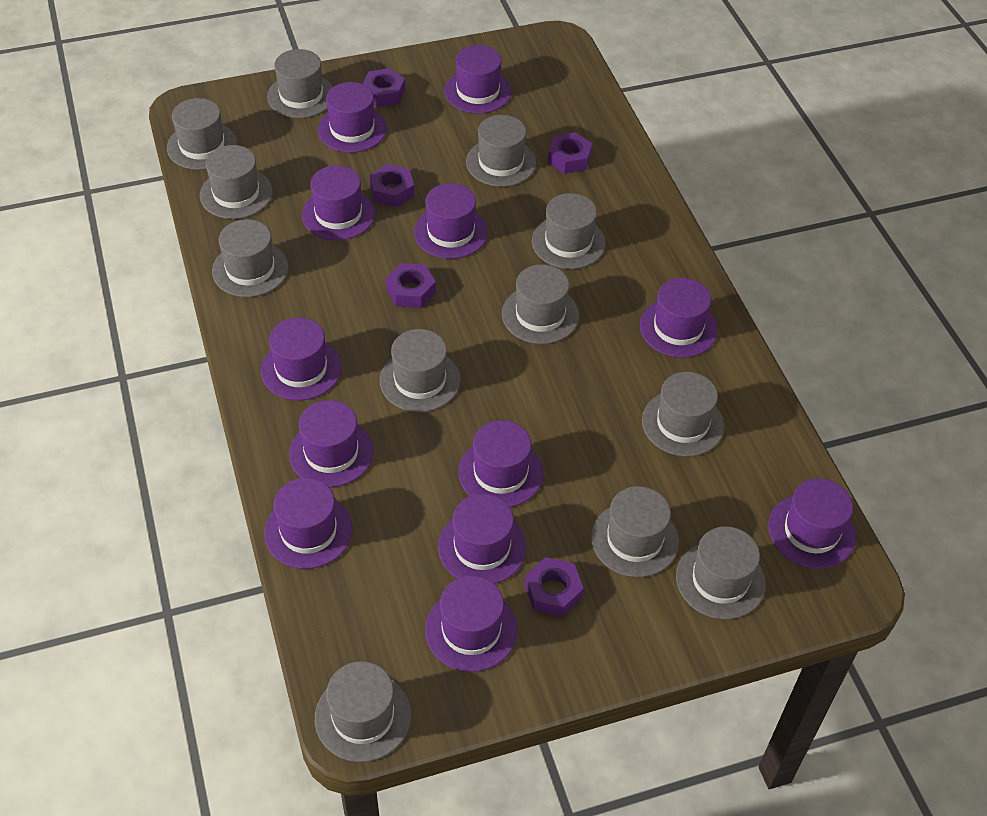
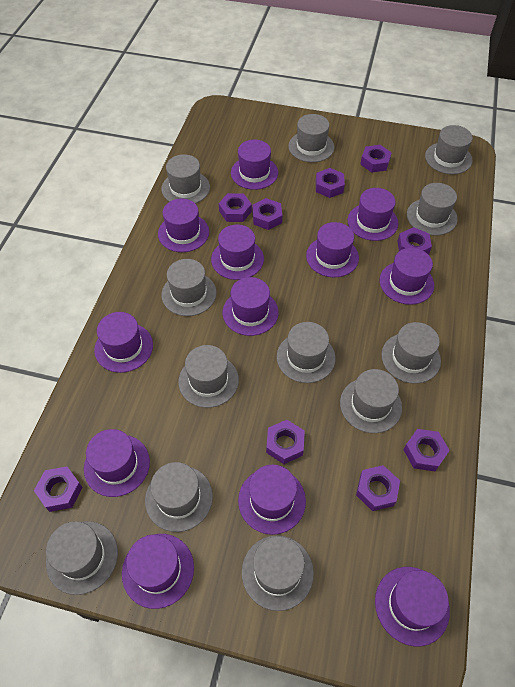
purple nut: 5 -> 9

